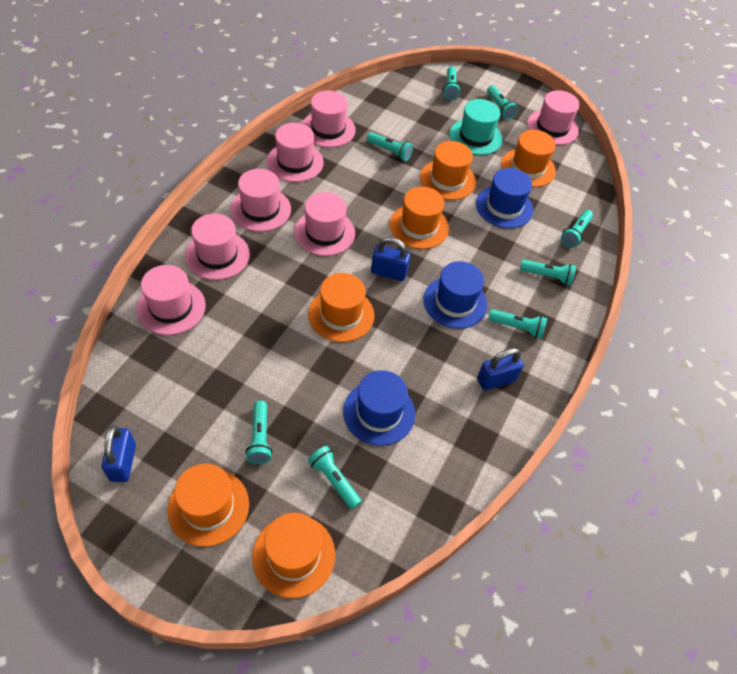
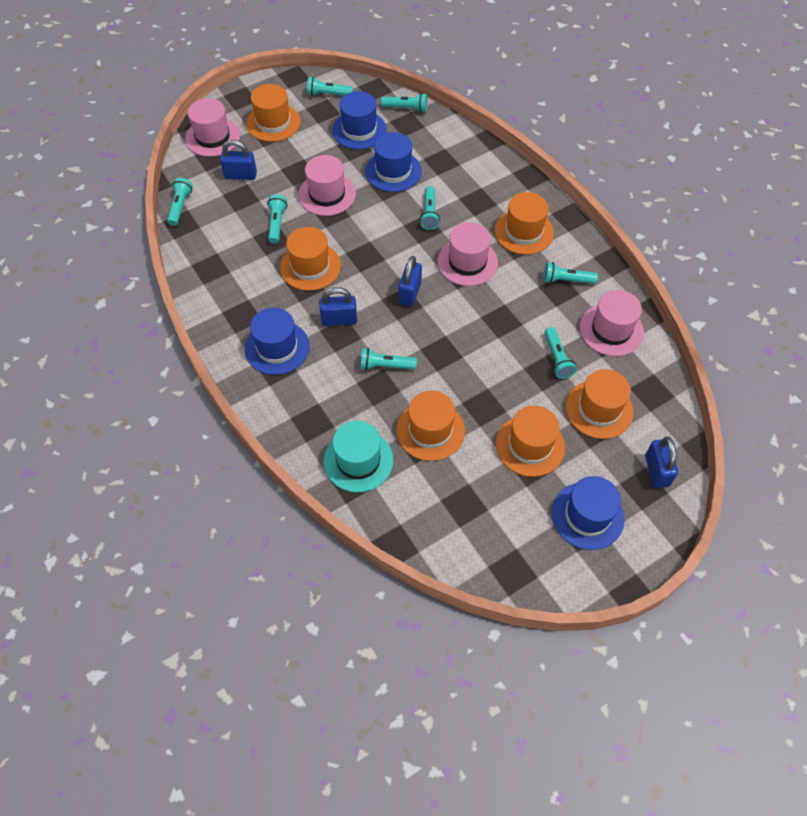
blue hat: 3 -> 4
blue padlock: 3 -> 4
pink hat: 7 -> 4

